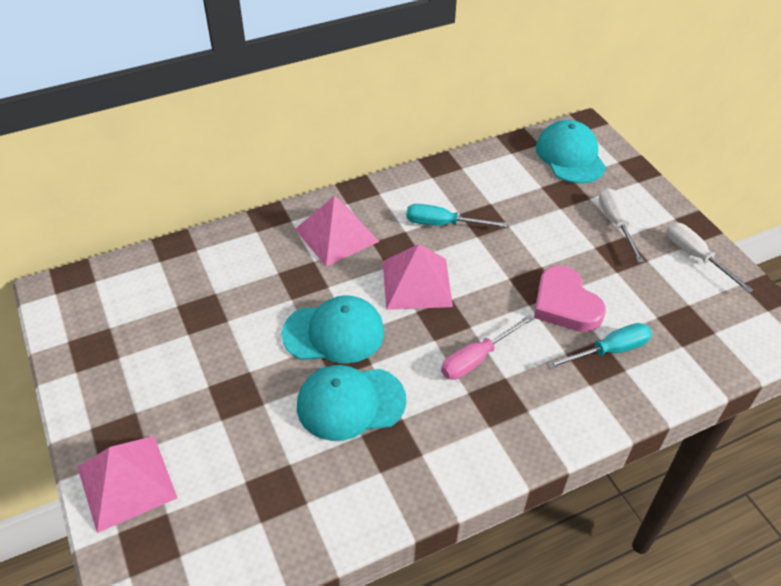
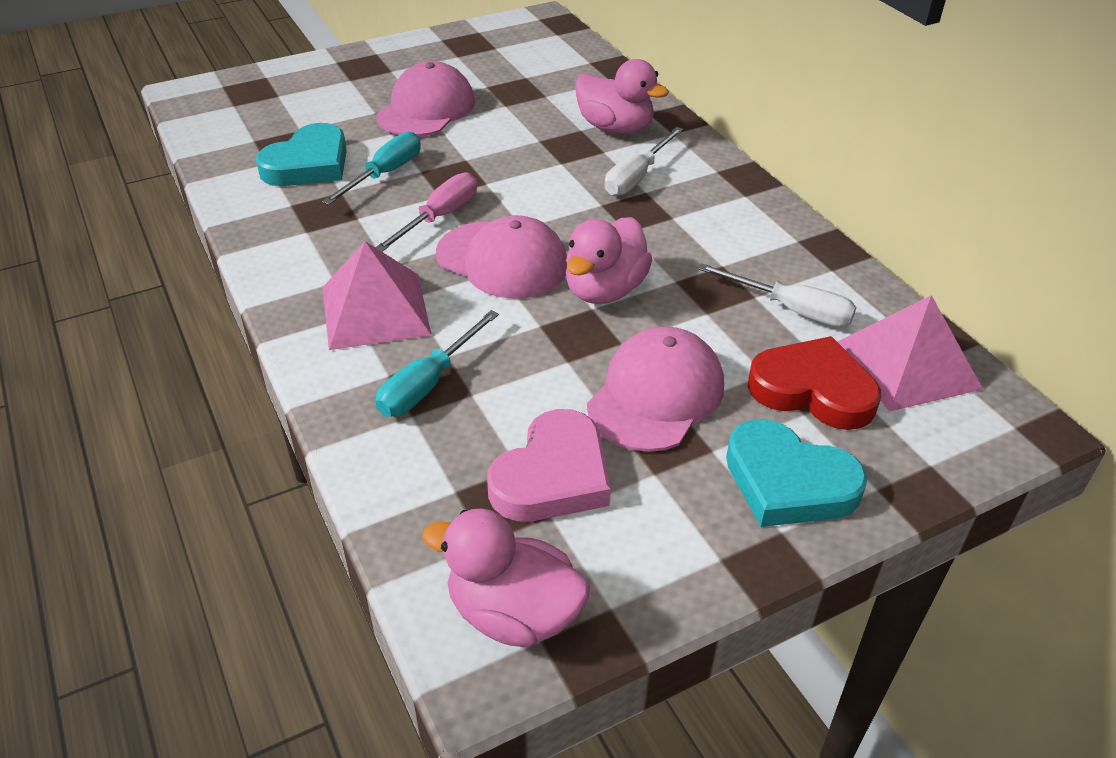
pink cap: 0 -> 3
pink duck: 0 -> 3
pink pyramid: 3 -> 2
red heart: 0 -> 1
turquoise cap: 3 -> 0
turquoise heart: 0 -> 2

